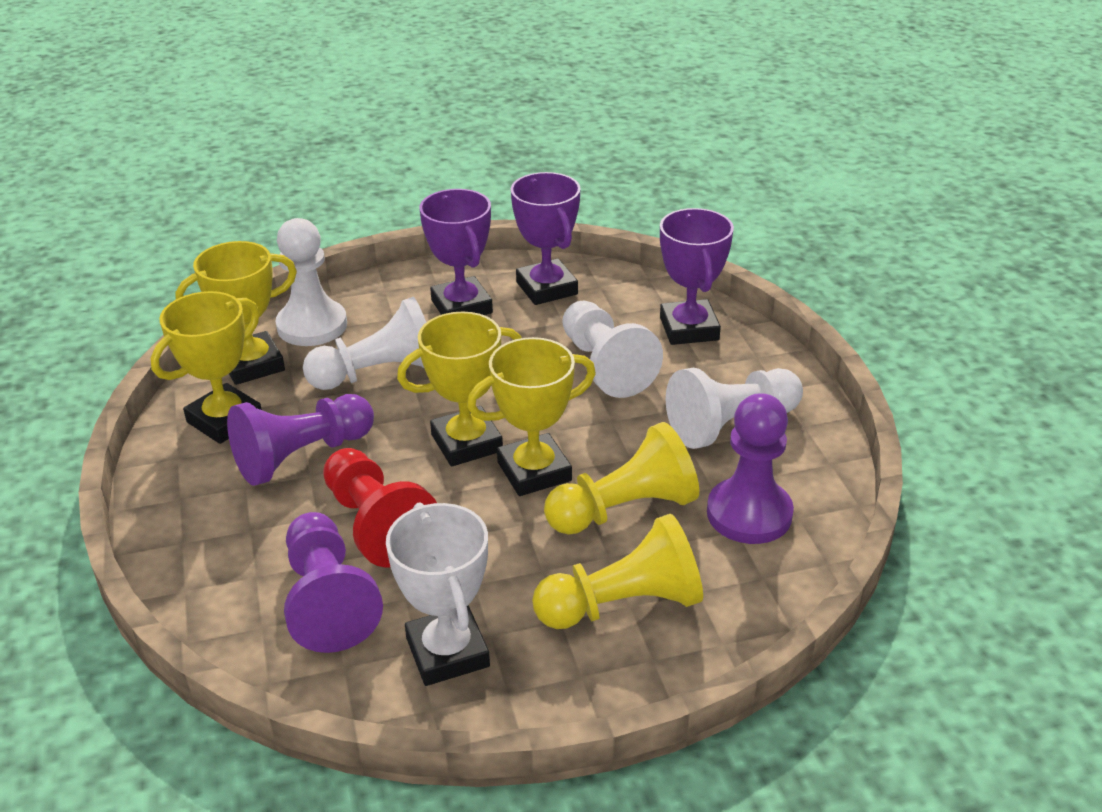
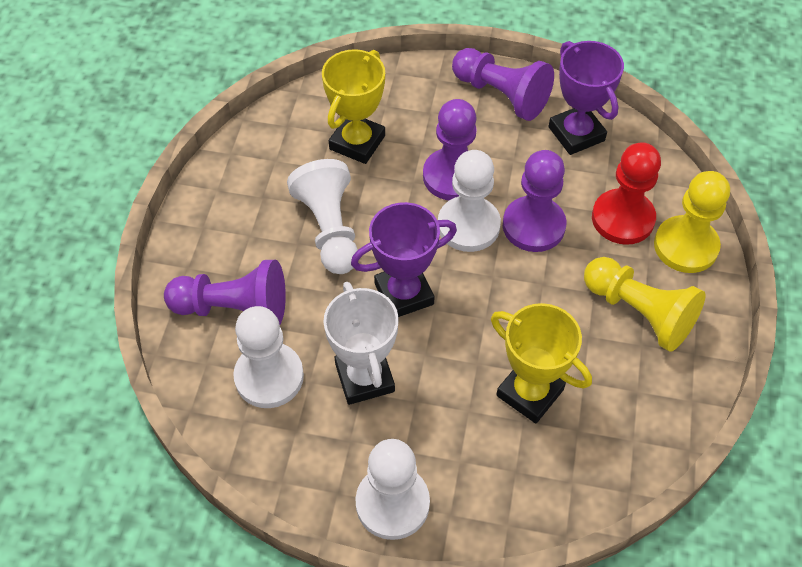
purple pawn: 3 -> 4
purple trophy: 3 -> 2
yellow trophy: 4 -> 2

